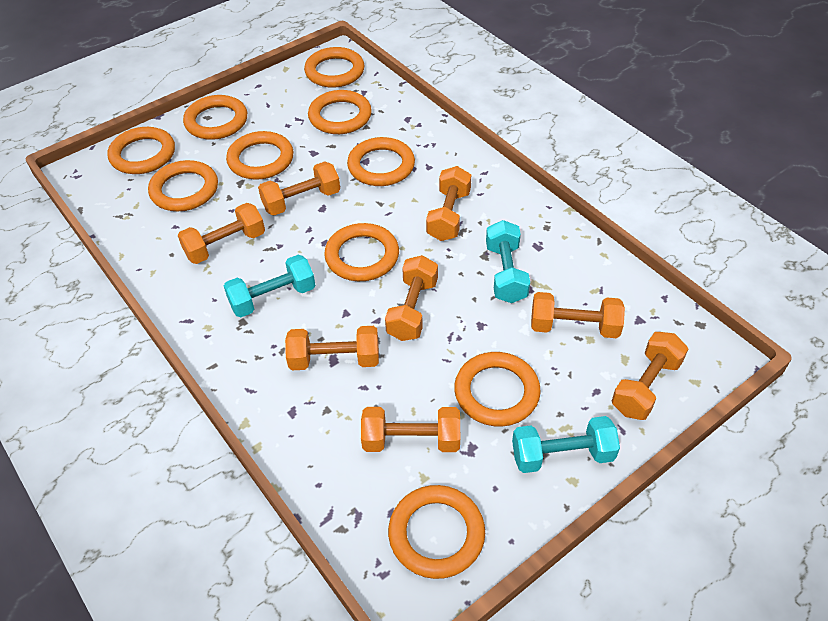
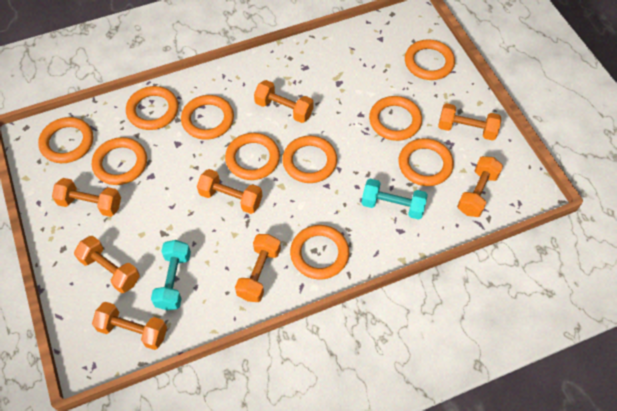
turquoise dumbbell: 3 -> 2

